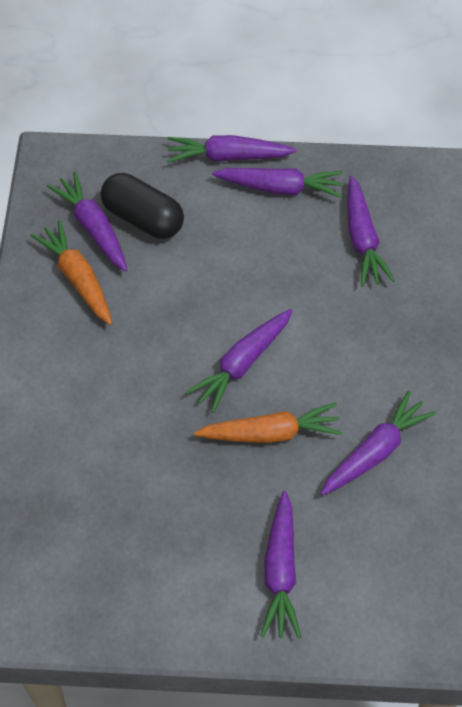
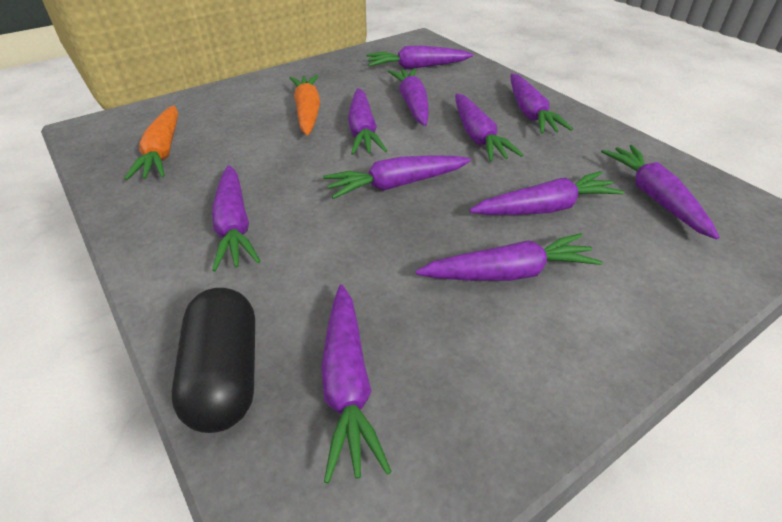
purple carrot: 7 -> 11

